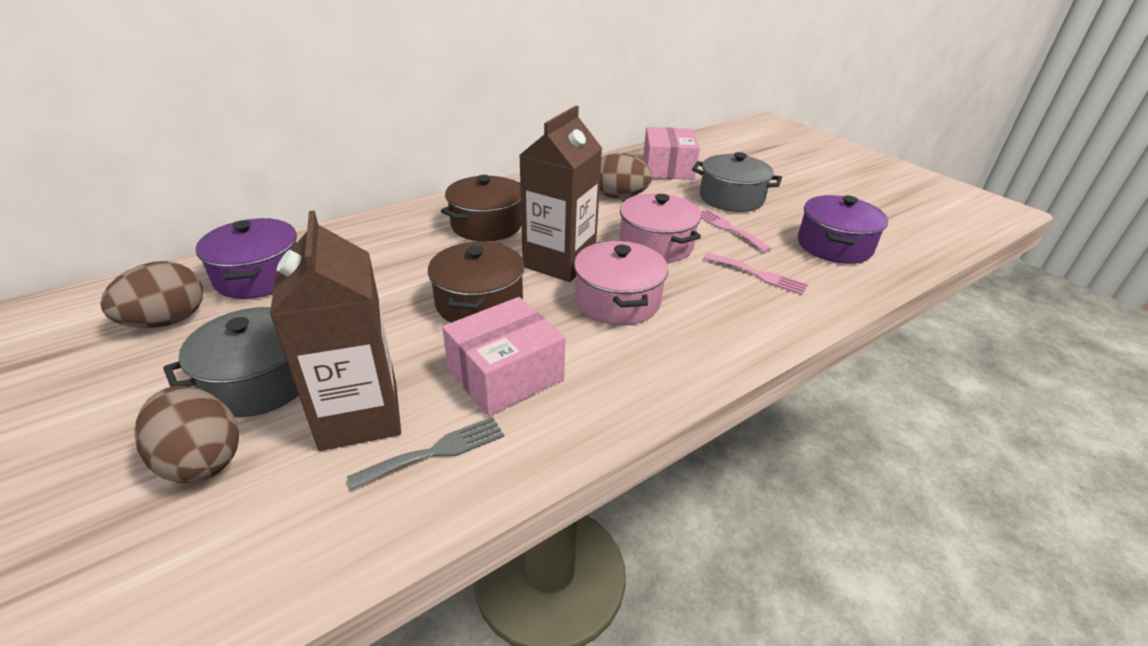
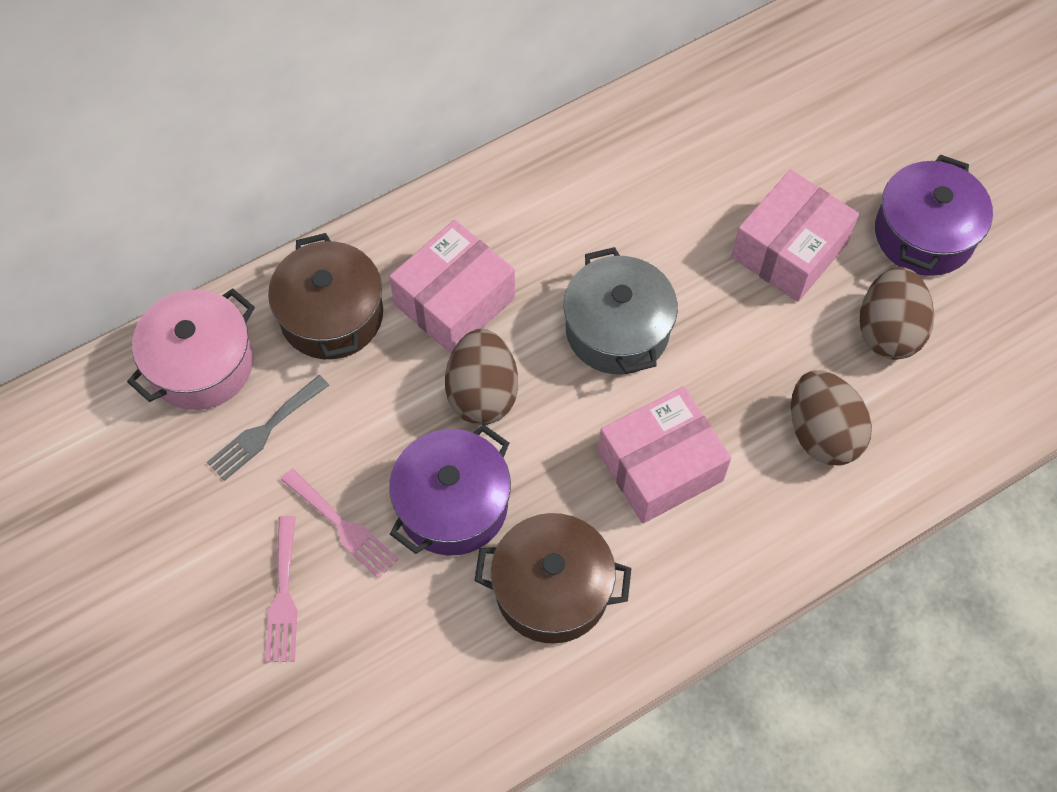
brown carton: 2 -> 0
grey pot: 2 -> 1
pink box: 2 -> 3
pink pot: 2 -> 1

